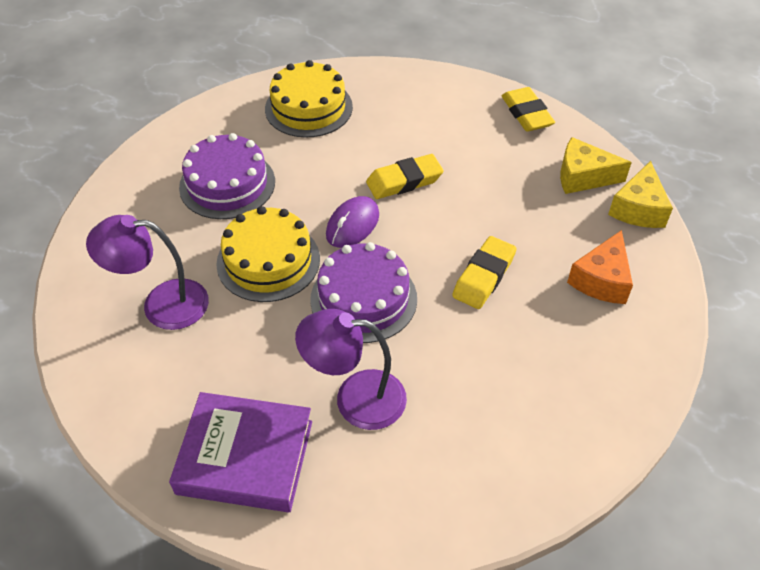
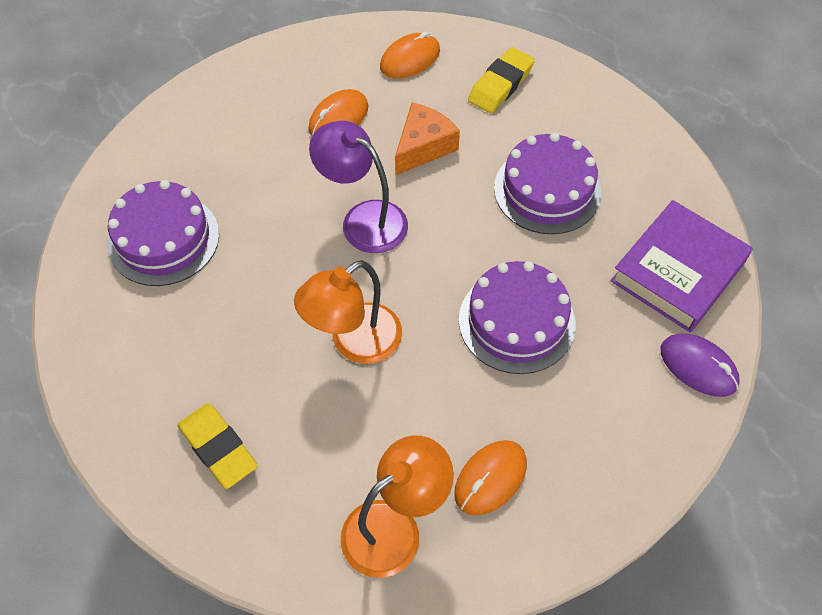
orange lamp: 0 -> 2
orange mouse: 0 -> 3
purple cake: 2 -> 3
purple lamp: 2 -> 1
yellow cake: 2 -> 0
yellow cheese: 2 -> 0
yellow eraser: 3 -> 2

